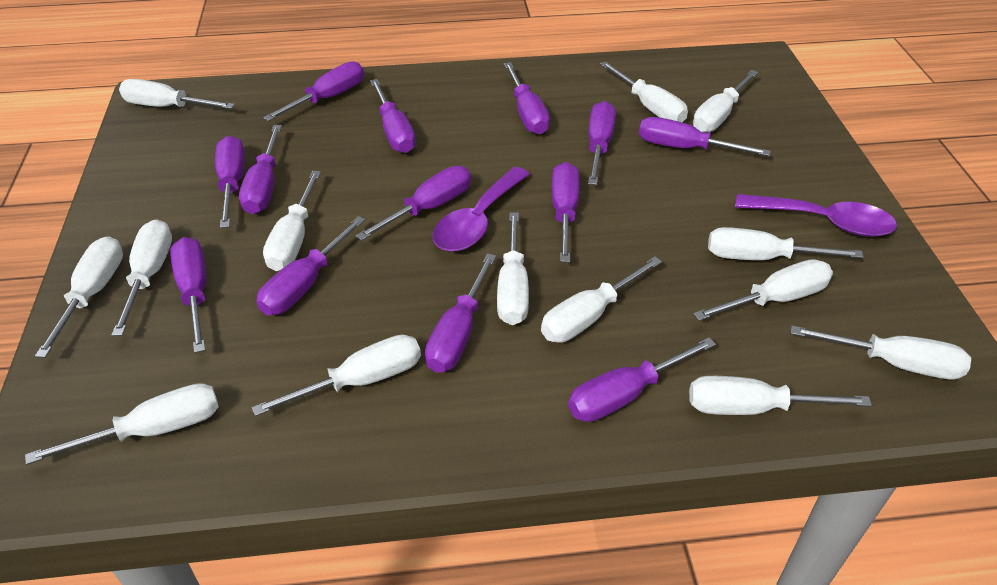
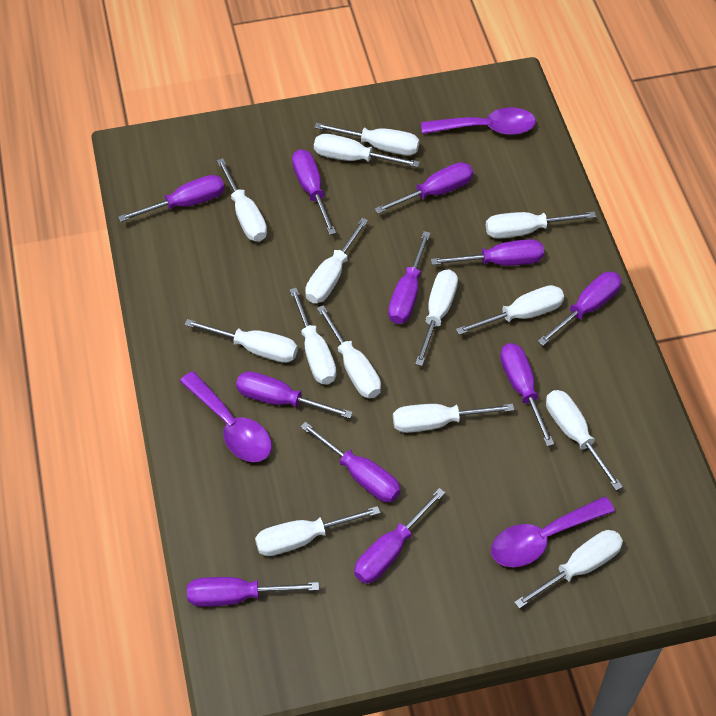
purple screwdriver: 13 -> 11
purple spoon: 2 -> 3

